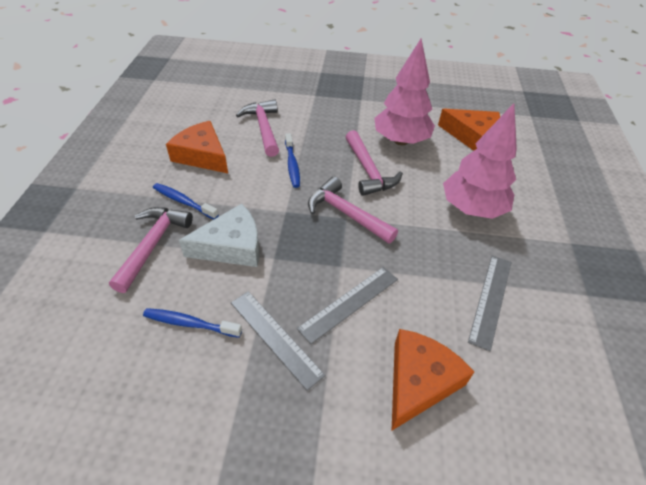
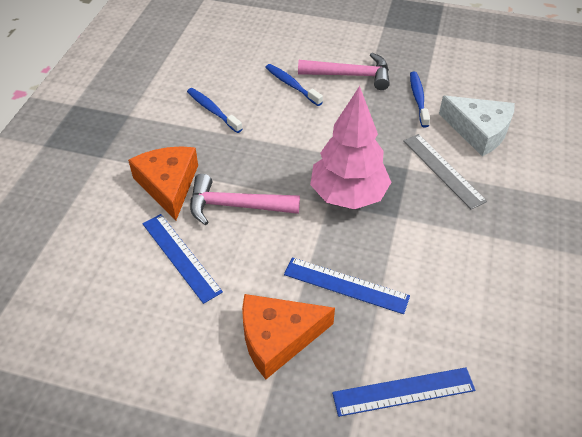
blue ruler: 0 -> 3
grey ruler: 3 -> 1
orange cheese: 3 -> 2
pink hammer: 4 -> 2
pink tree: 2 -> 1

